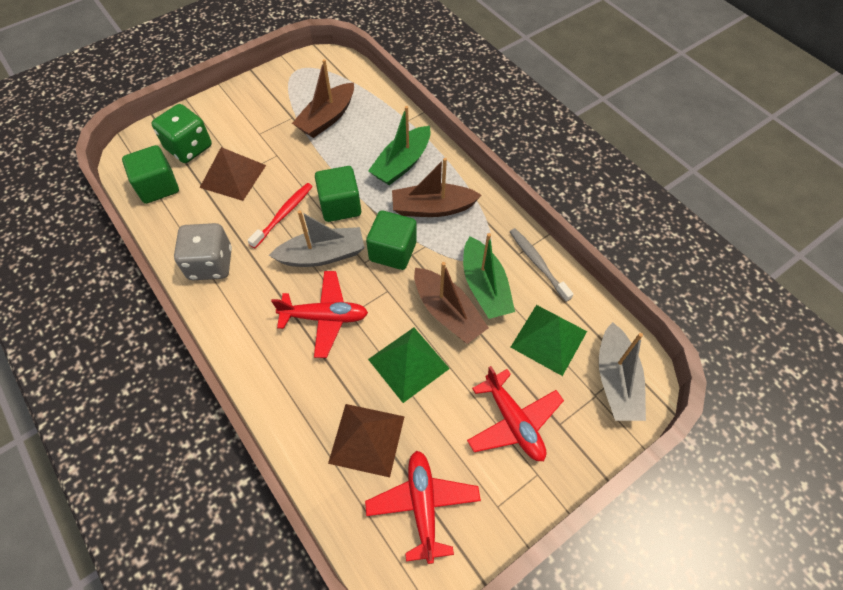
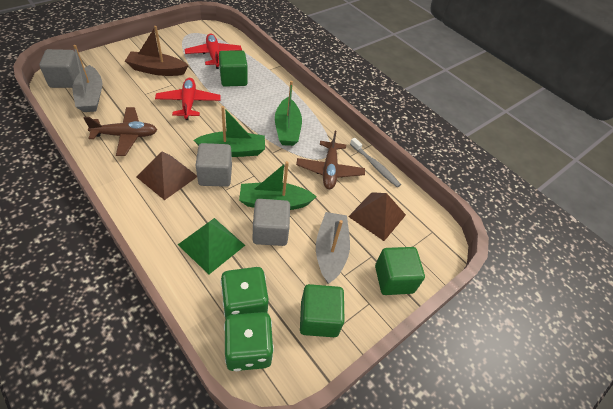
brown boat: 3 -> 1
brown plane: 0 -> 2
green boat: 2 -> 3
green dice: 1 -> 2
green pyramid: 2 -> 1
grey cube: 0 -> 3
grey dice: 1 -> 0
red plane: 3 -> 2
red toothbrush: 1 -> 0

